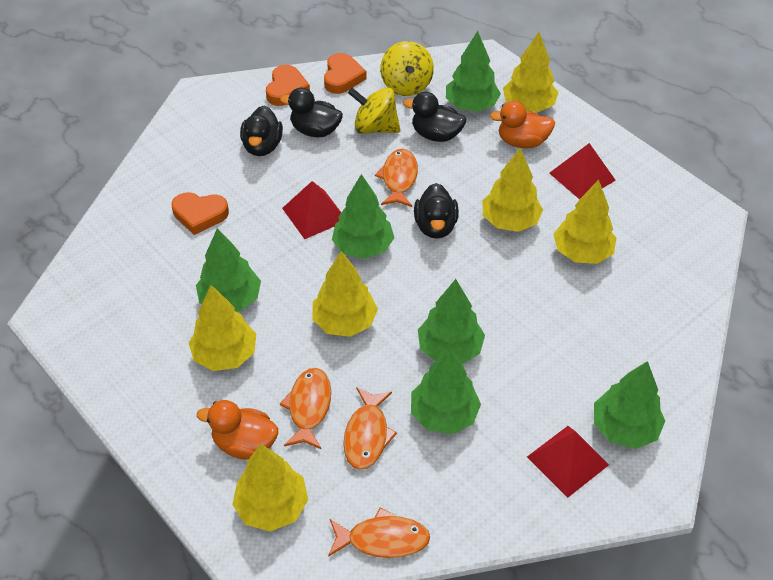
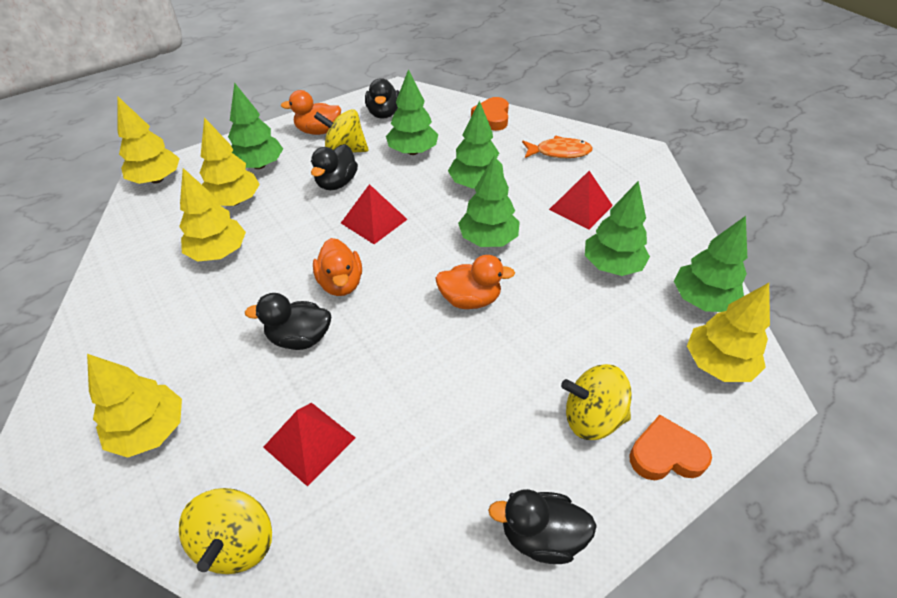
orange duck: 2 -> 3
orange fish: 4 -> 1
orange heart: 3 -> 2
yellow spinning top: 2 -> 3
yellow tree: 6 -> 5

